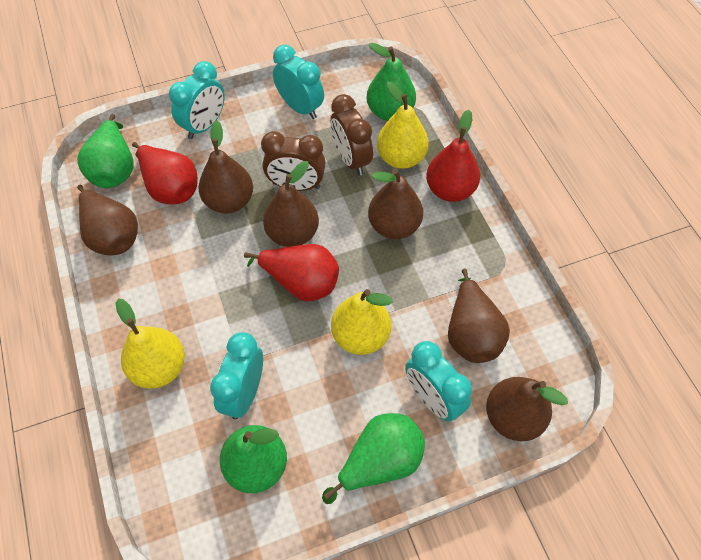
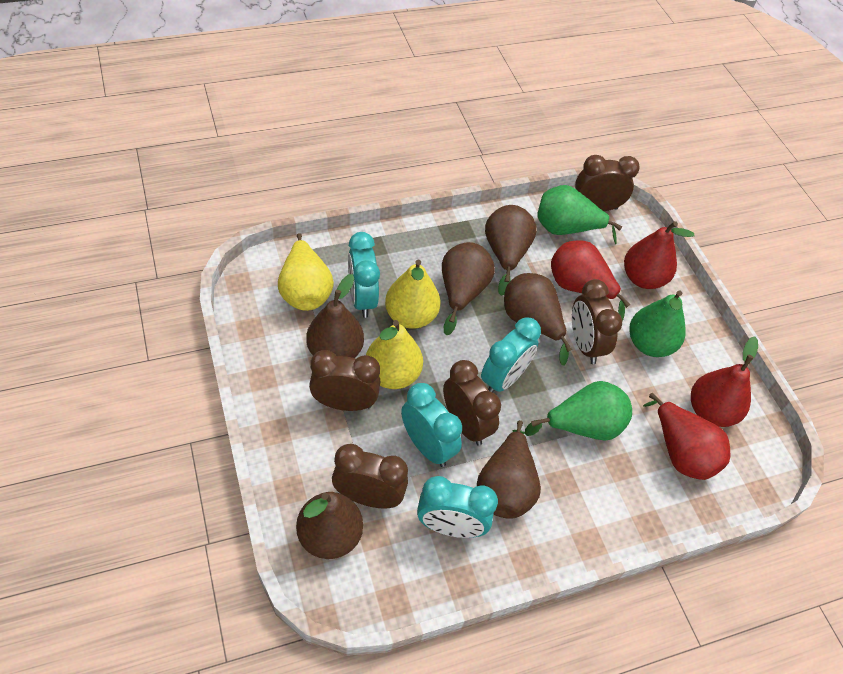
brown clock: 2 -> 5
green pear: 4 -> 3
red pear: 3 -> 4

